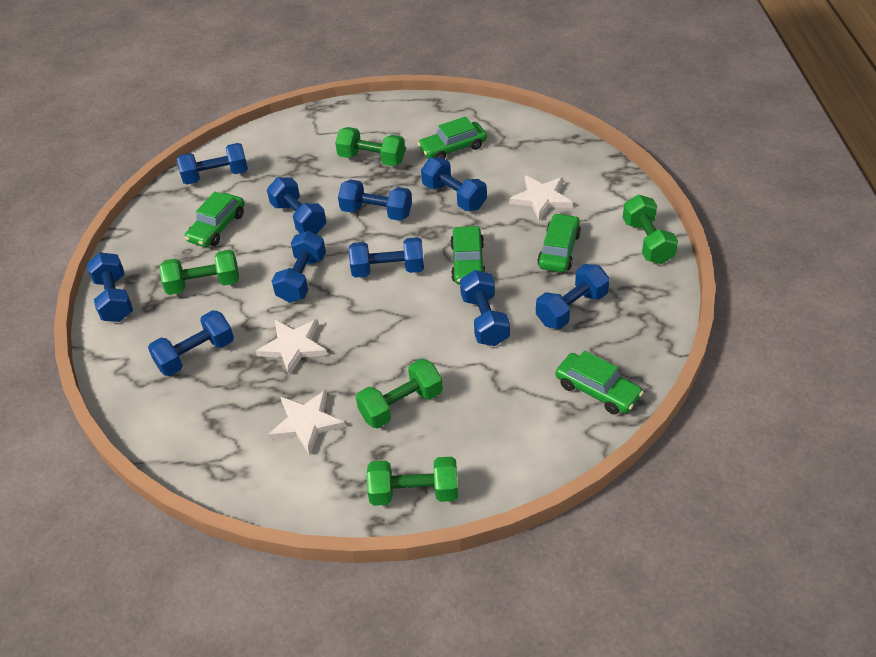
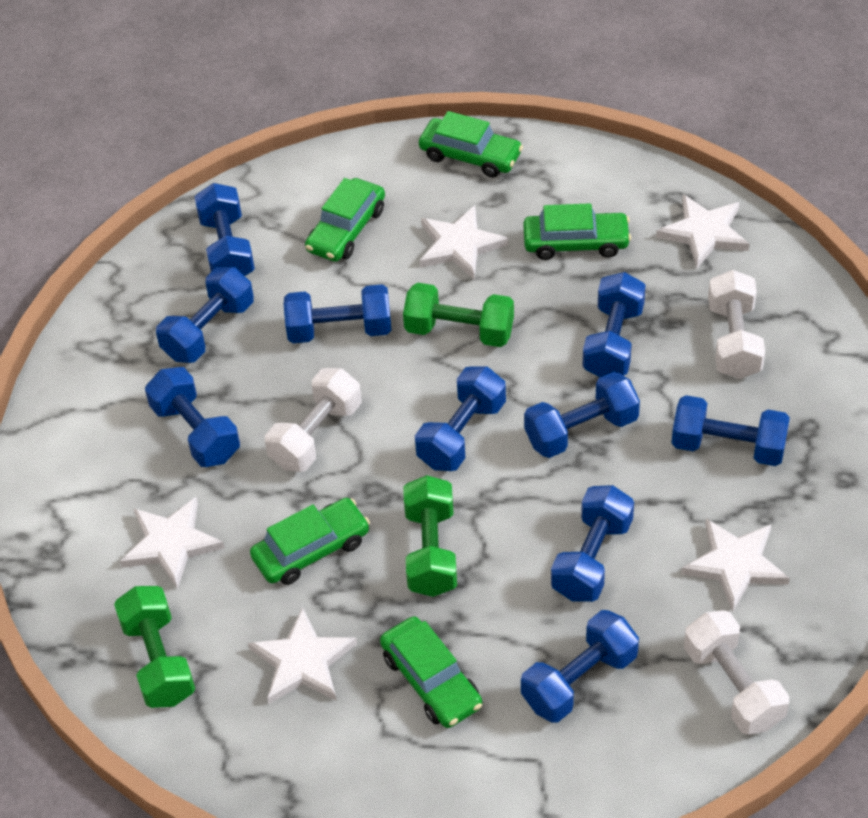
green dumbbell: 5 -> 3
white dumbbell: 0 -> 3
white star: 3 -> 5

